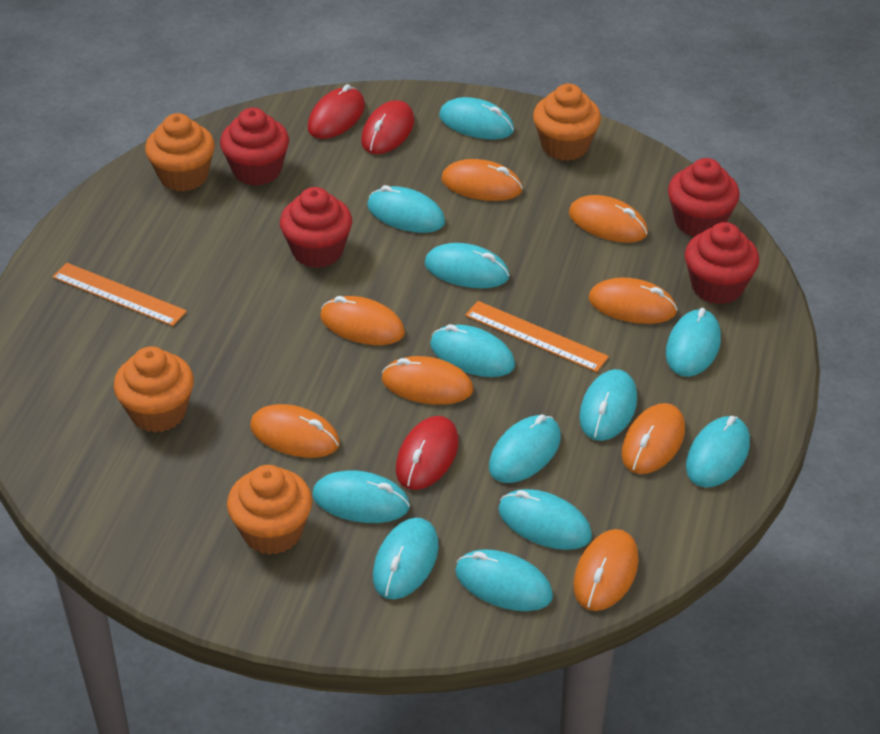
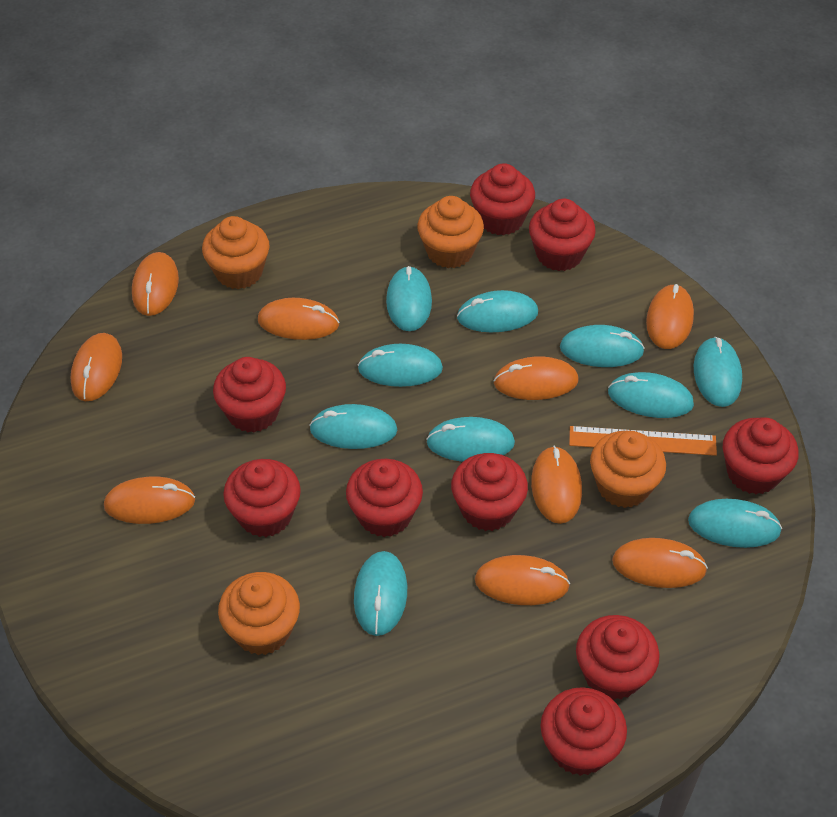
orange mouse: 8 -> 9
orange ruler: 2 -> 1
red cupcake: 4 -> 9
red mouse: 3 -> 0
turquoise mouse: 12 -> 10

